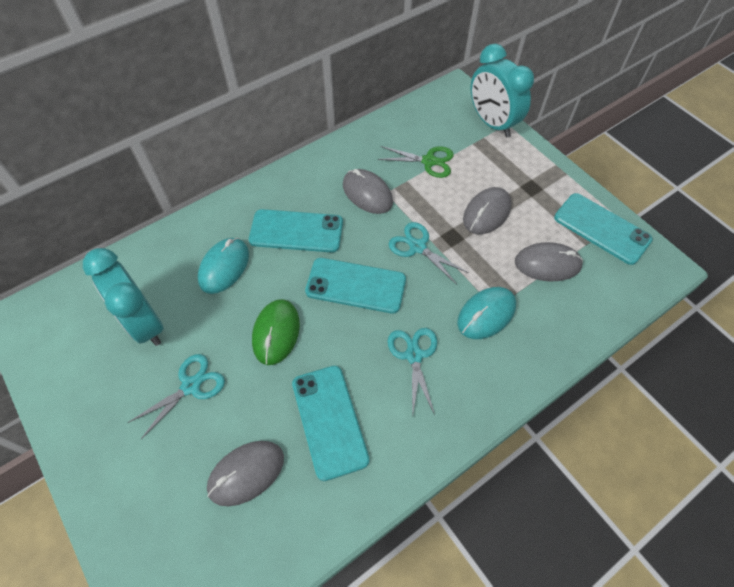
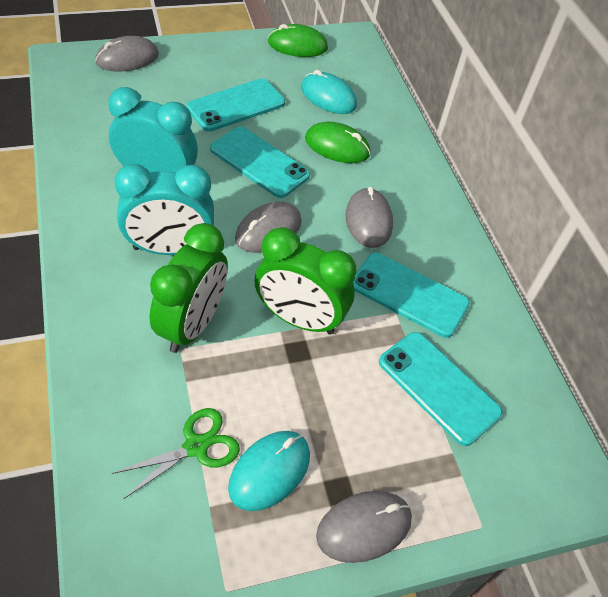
green clock: 0 -> 2
green mouse: 1 -> 2
turquoise scissors: 3 -> 0

